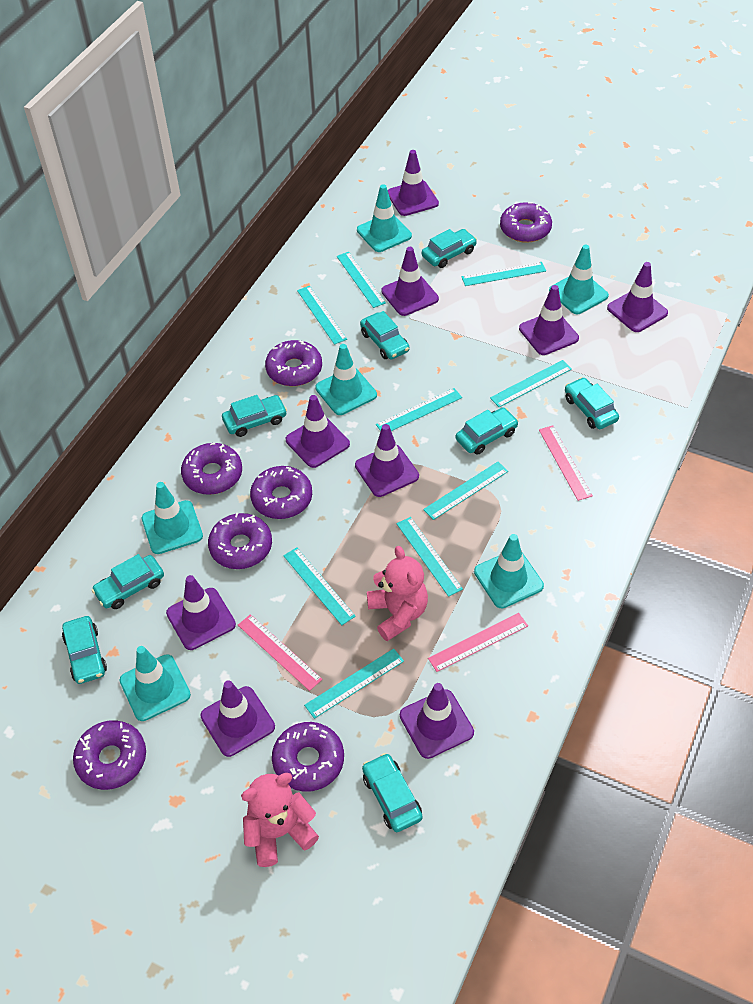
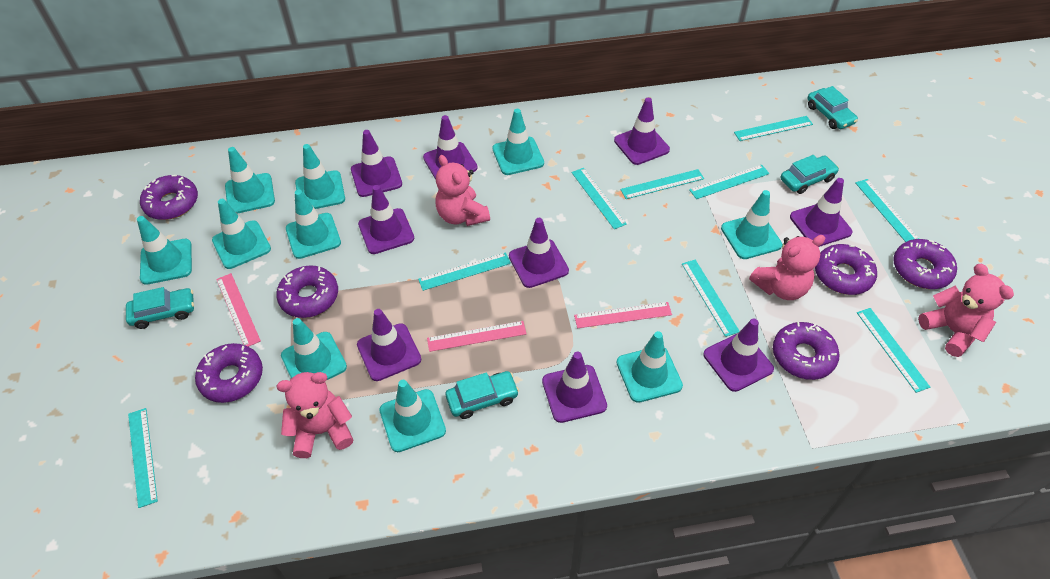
pink teddy bear: 2 -> 4
purple donut: 7 -> 6
turquoise car: 8 -> 4
turquoise traffic cone: 6 -> 10

